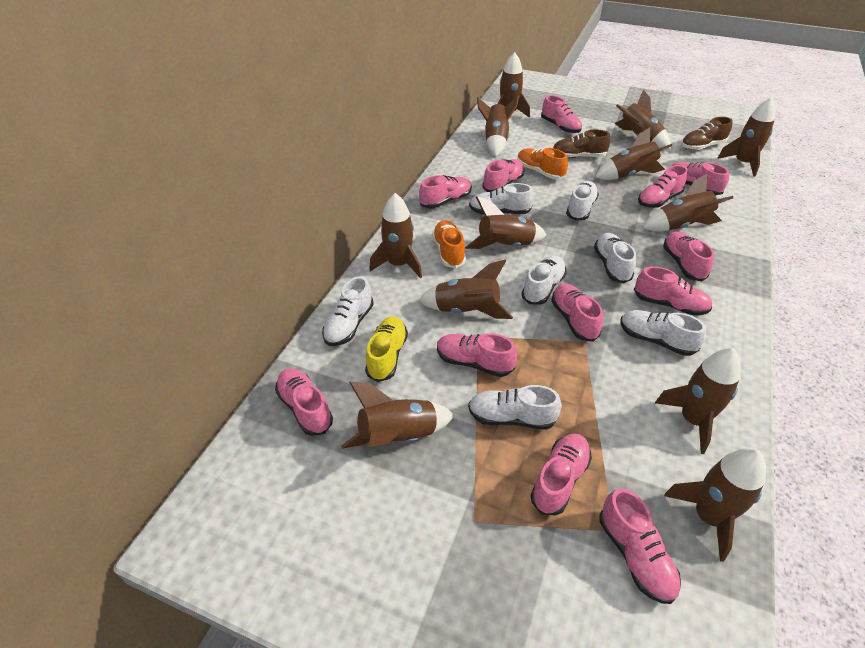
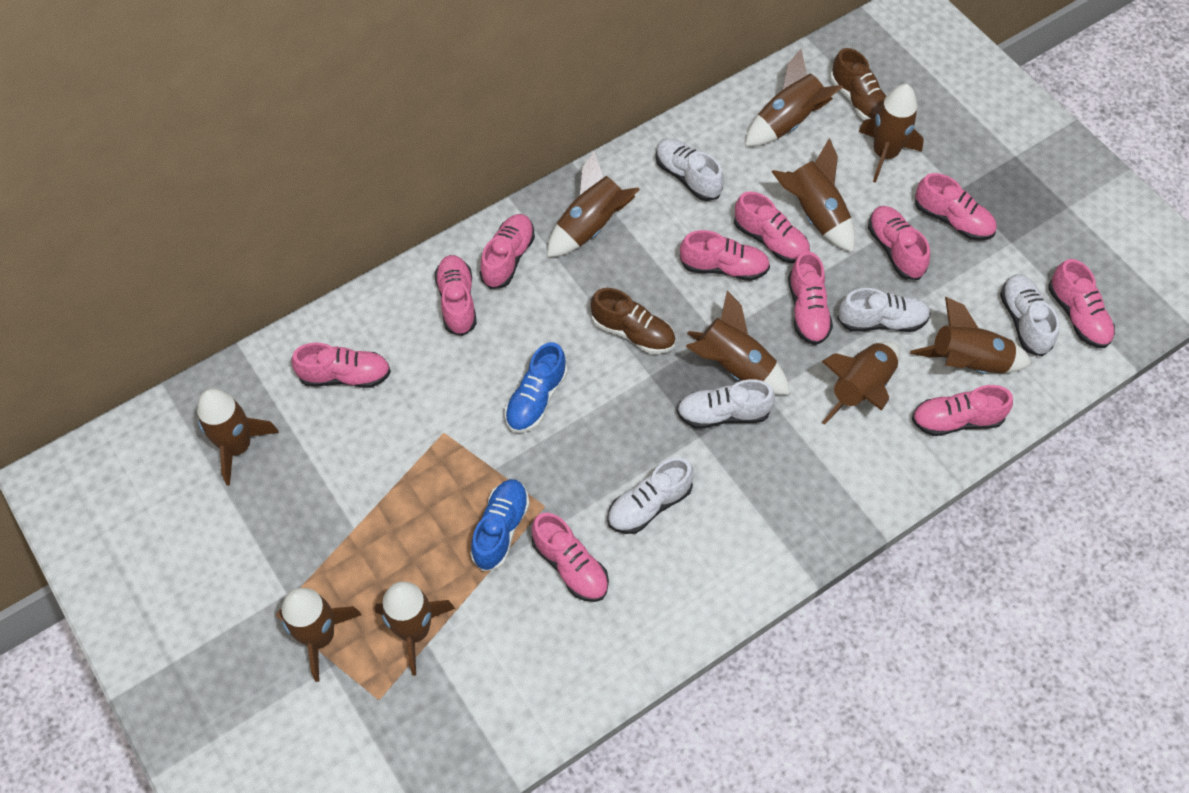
blue shoe: 0 -> 2
brown rocket: 12 -> 10
orange shoe: 2 -> 0
pink shoe: 12 -> 11
white shoe: 7 -> 5
yellow shoe: 1 -> 0

